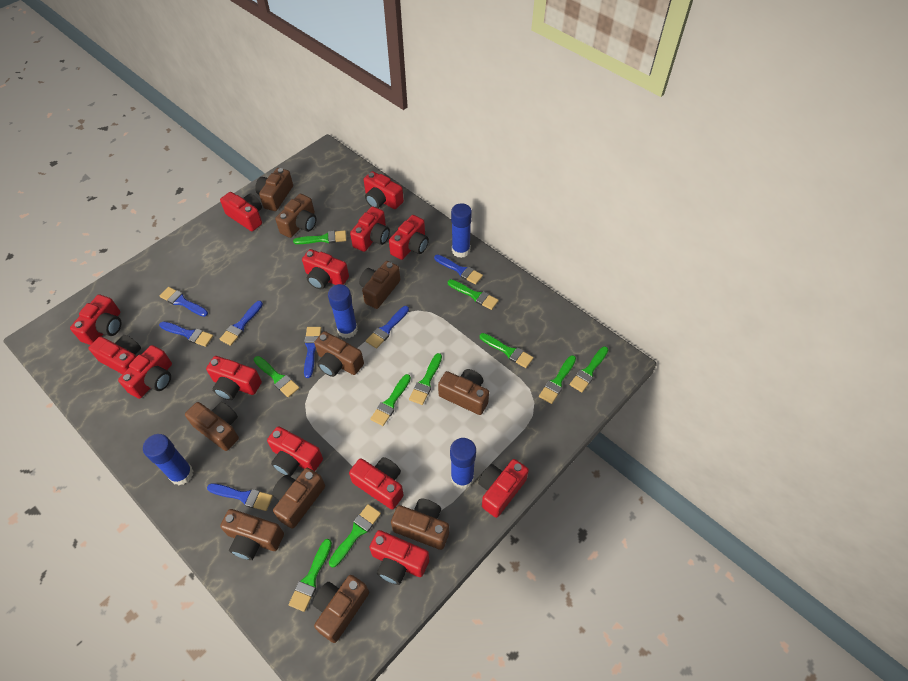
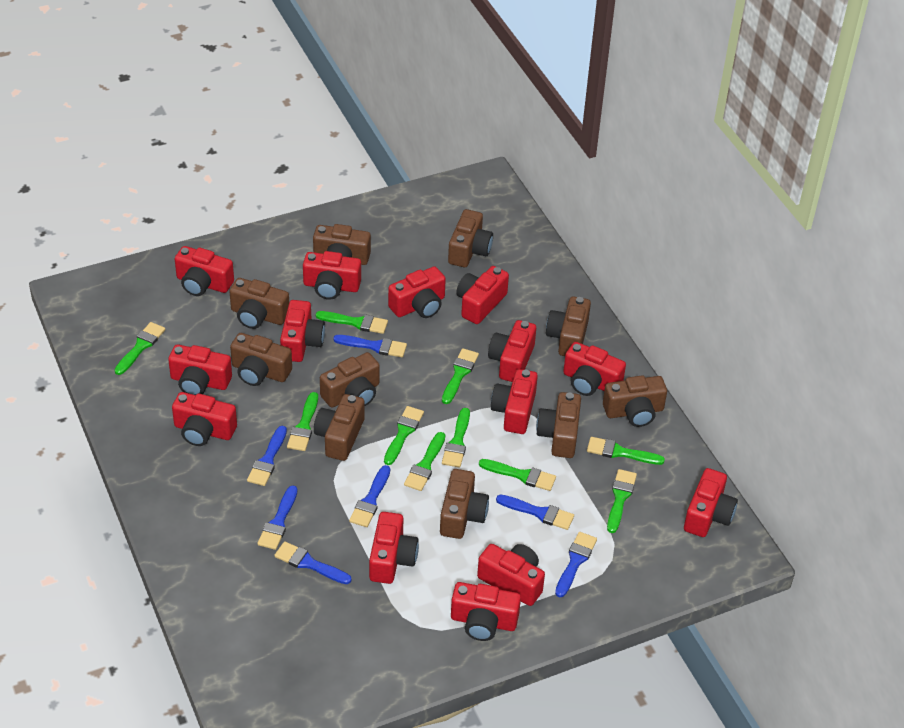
blue glue stick: 4 -> 0
red camera: 13 -> 14

